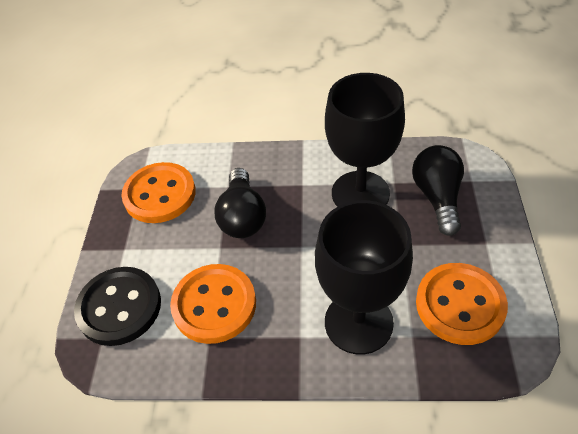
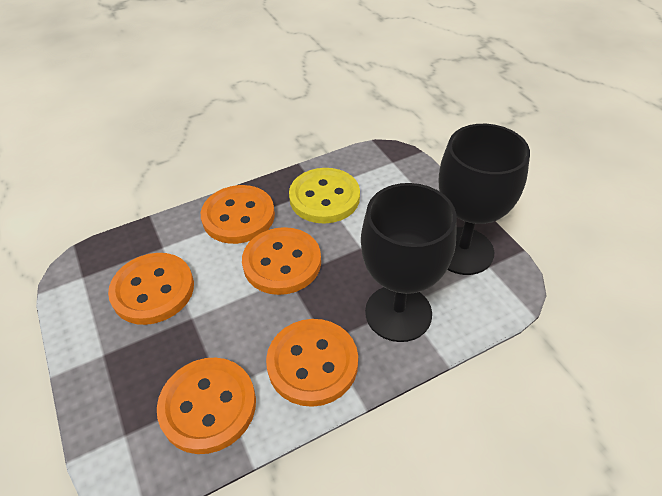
black button: 1 -> 0
black light bulb: 2 -> 0
orange button: 3 -> 5
yellow button: 0 -> 1

